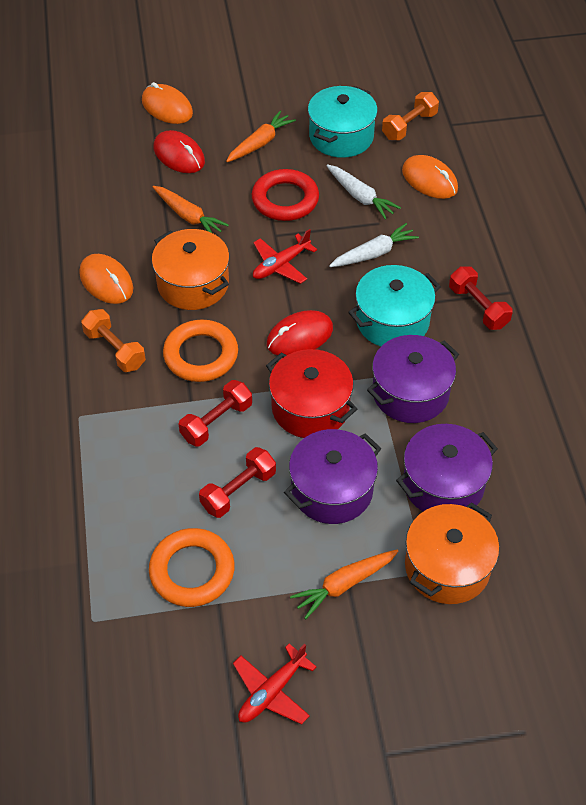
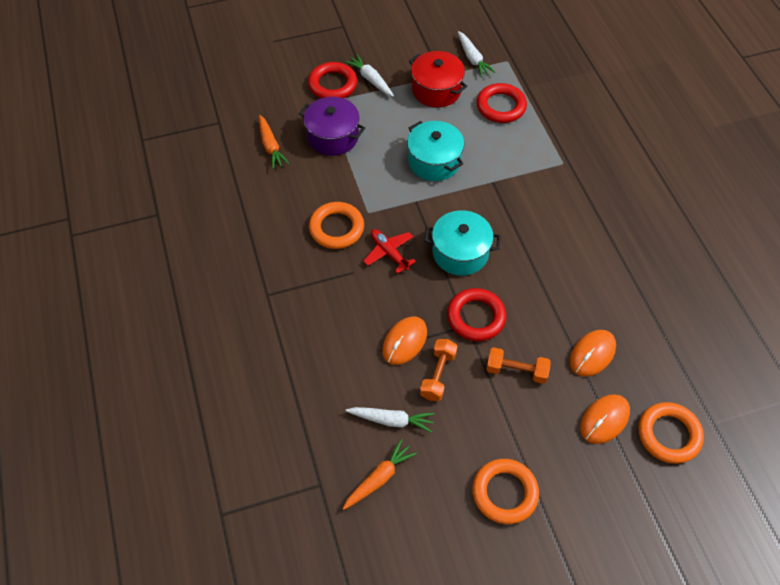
orange carrot: 3 -> 2
orange pot: 2 -> 0
orange ring: 2 -> 3
purple pot: 3 -> 1
red dumbbell: 3 -> 0
red mouse: 2 -> 0
red plane: 2 -> 1
red ring: 1 -> 3
white carrot: 2 -> 3

